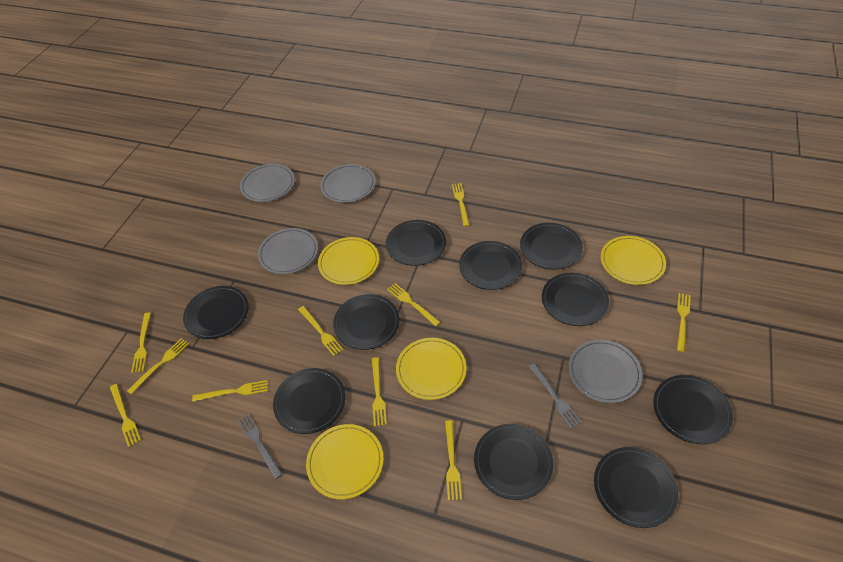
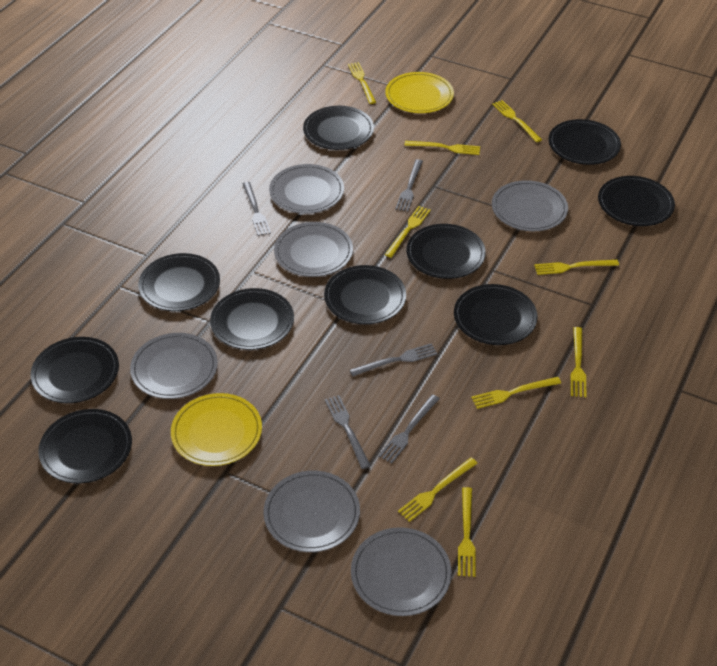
grey fork: 2 -> 5
grey plate: 4 -> 6
yellow fork: 10 -> 9
yellow plate: 4 -> 2

